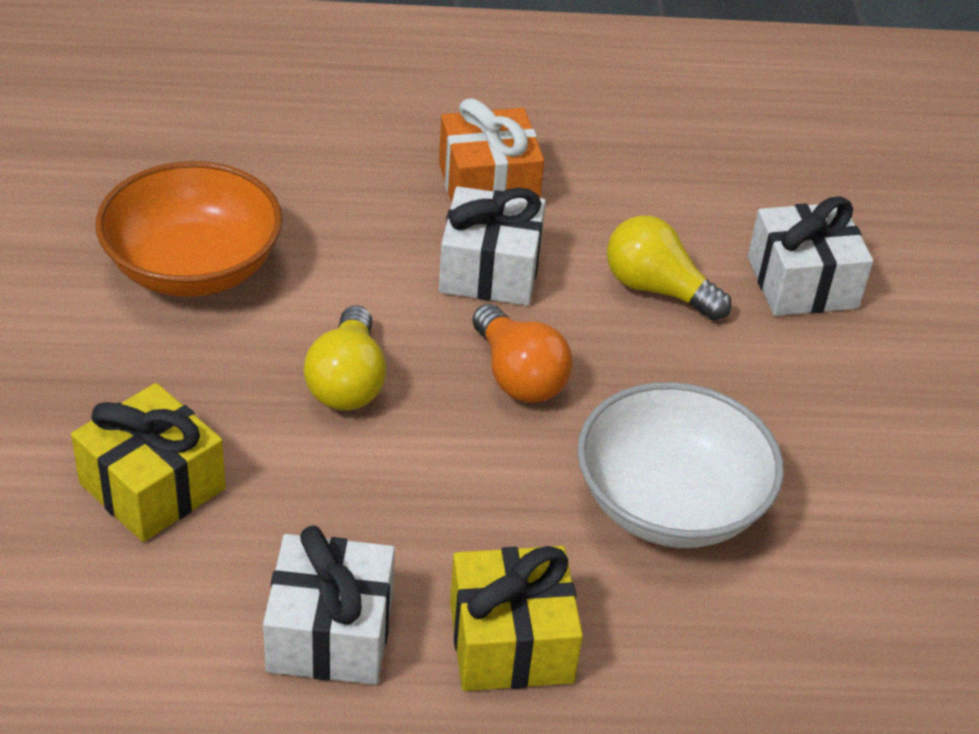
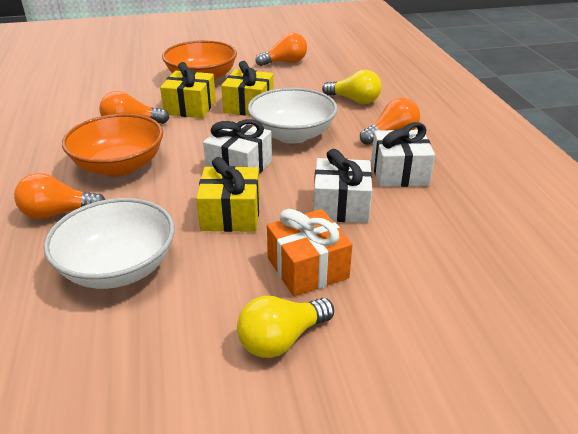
orange bowl: 1 -> 2
orange light bulb: 1 -> 4
white bowl: 1 -> 2
yellow gift: 2 -> 3

